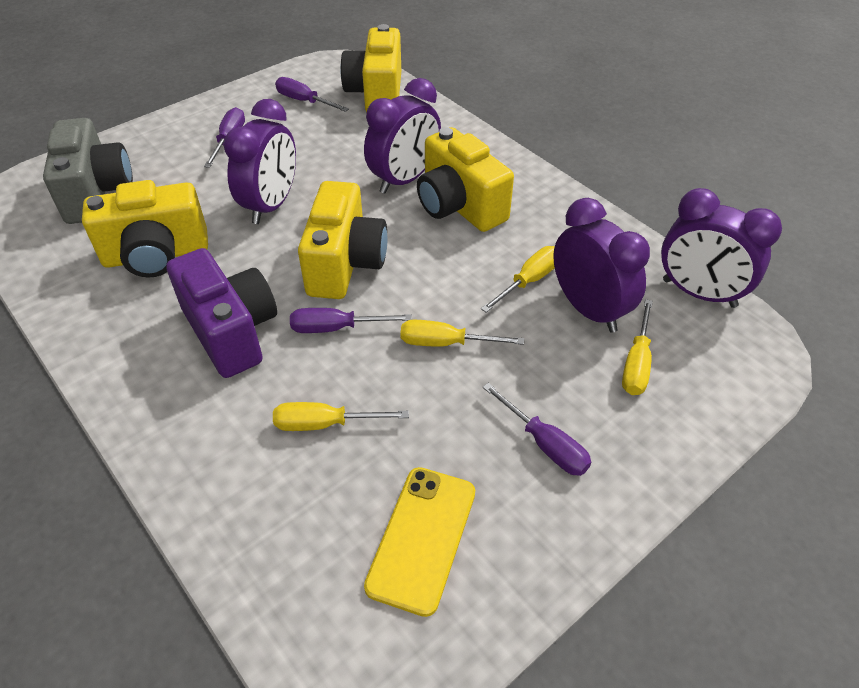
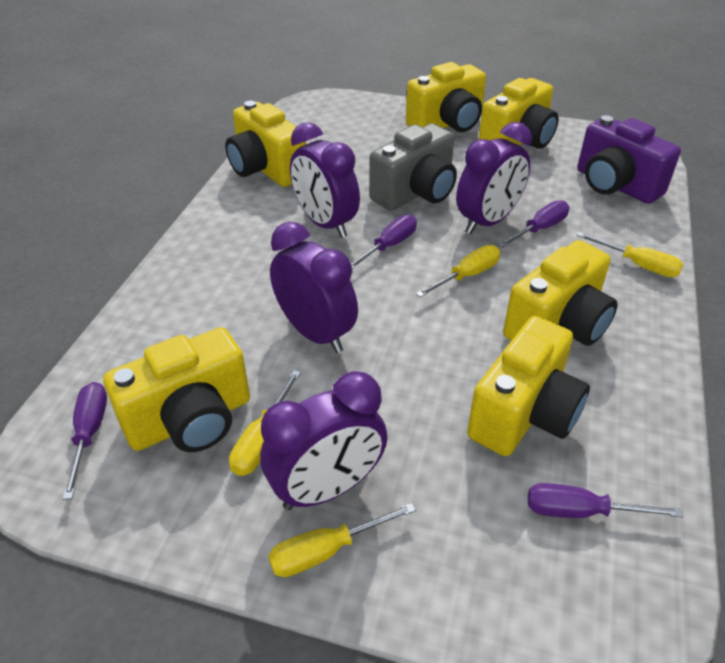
yellow camera: 4 -> 6
yellow phone: 1 -> 0

